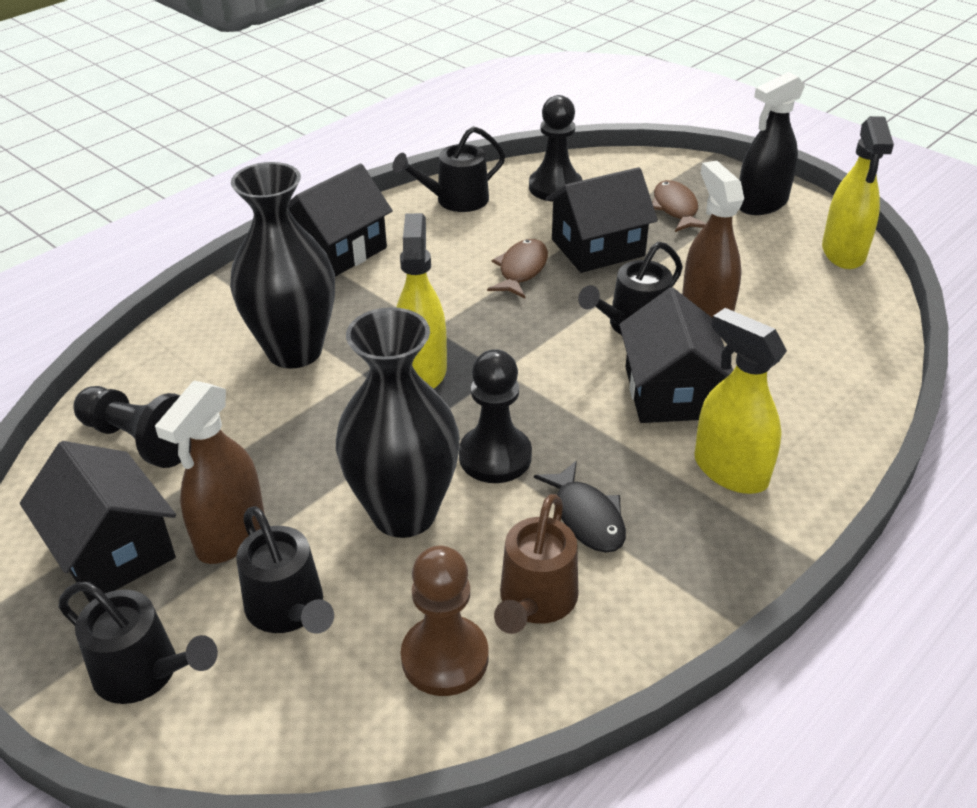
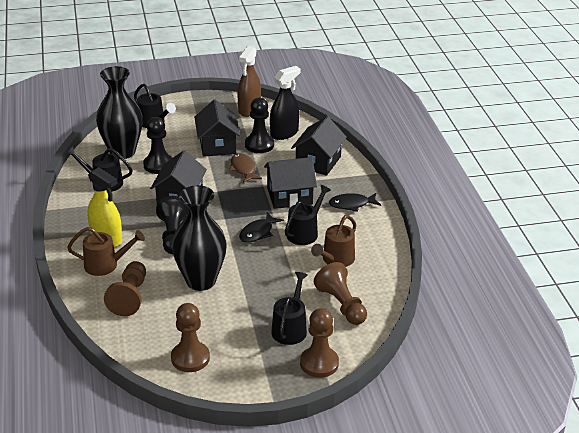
black fish: 1 -> 2
brown fish: 2 -> 1
brown pawn: 1 -> 4
brown spray bottle: 2 -> 1
brown watering can: 1 -> 2
yellow spray bottle: 3 -> 1

